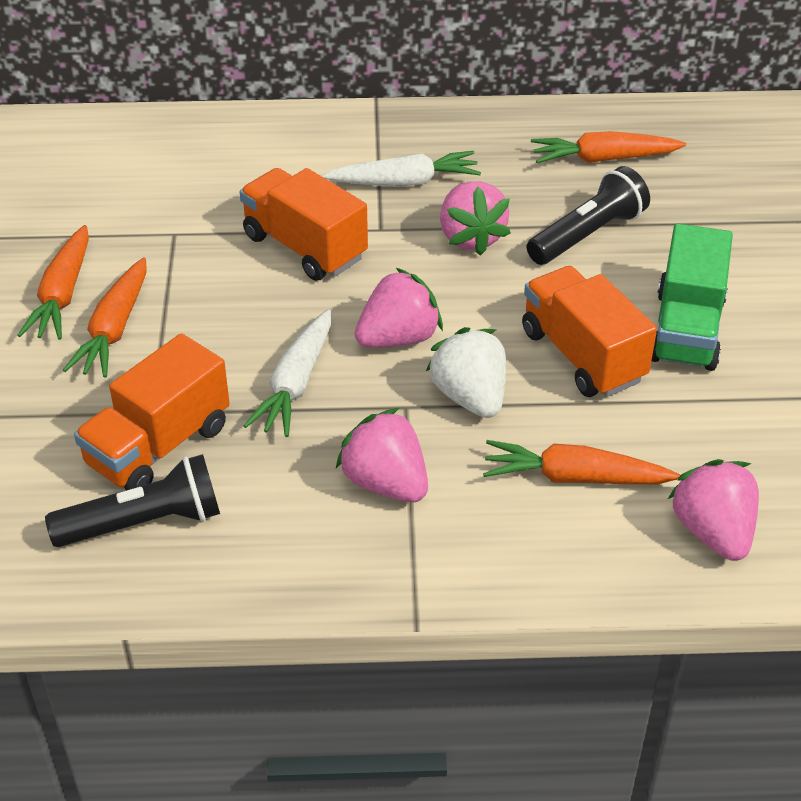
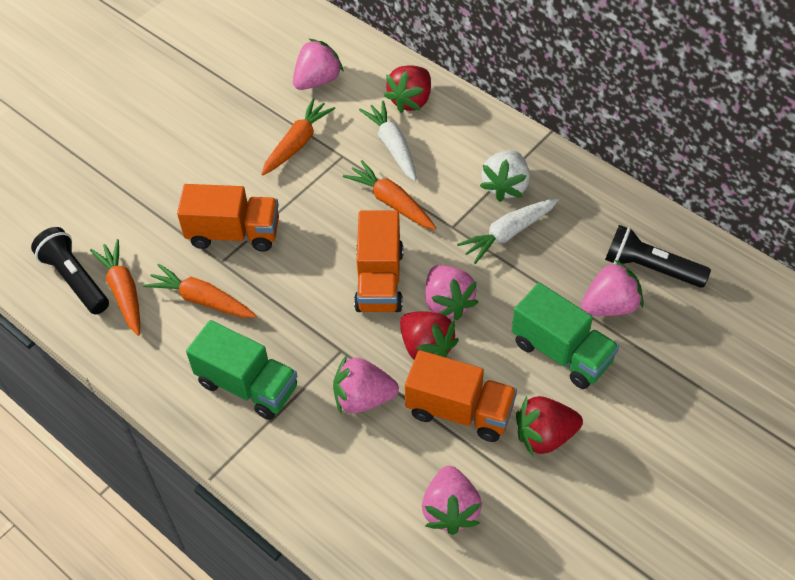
green truck: 1 -> 2
pink strawberry: 4 -> 5
red strawberry: 0 -> 3

